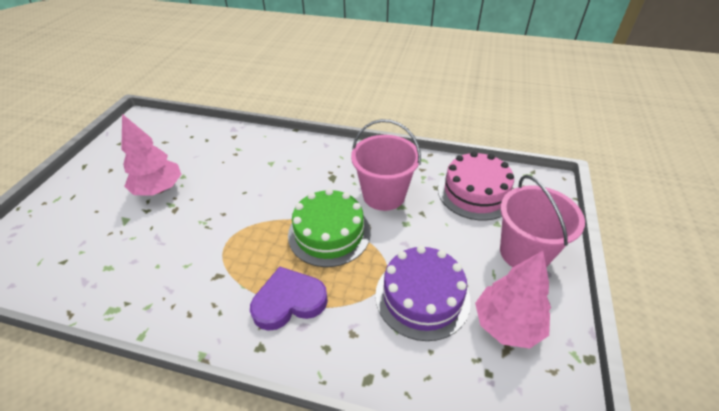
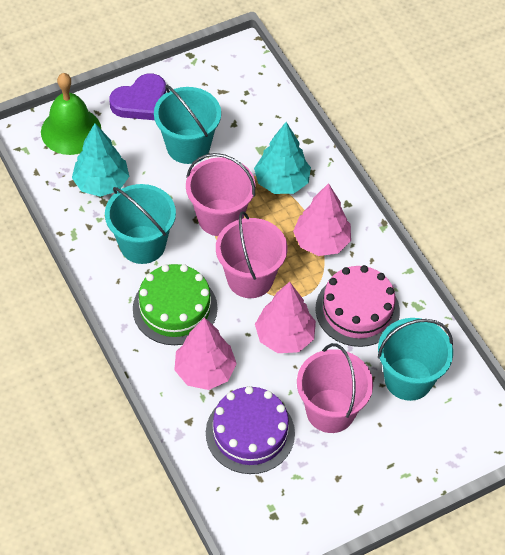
green bell: 0 -> 1
pink bucket: 2 -> 3
pink tree: 2 -> 3
turquoise bucket: 0 -> 3
turquoise tree: 0 -> 2

